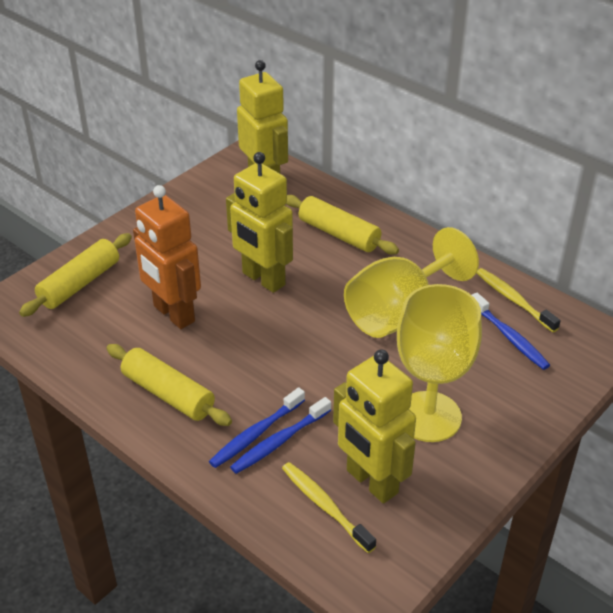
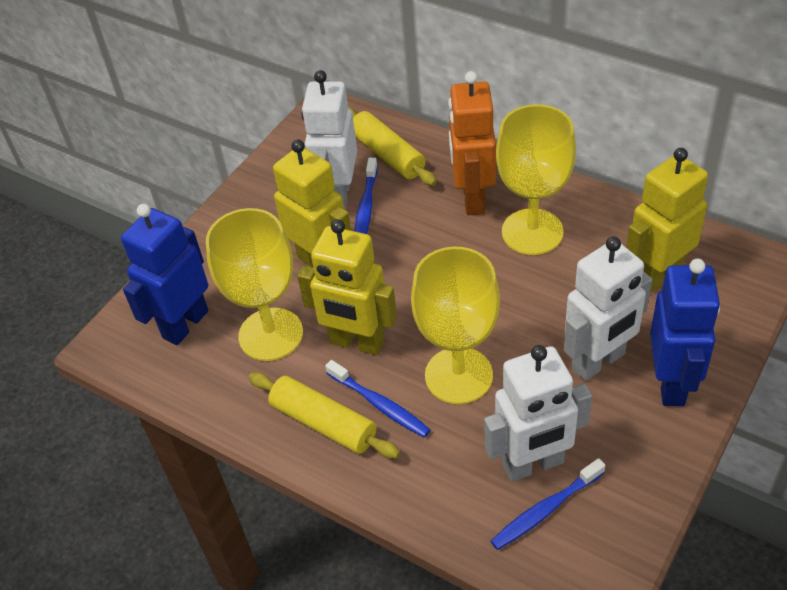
blue robot: 0 -> 2
white robot: 0 -> 3
yellow goblet: 2 -> 3
yellow rolling pin: 3 -> 2
yellow toothbrush: 2 -> 0

